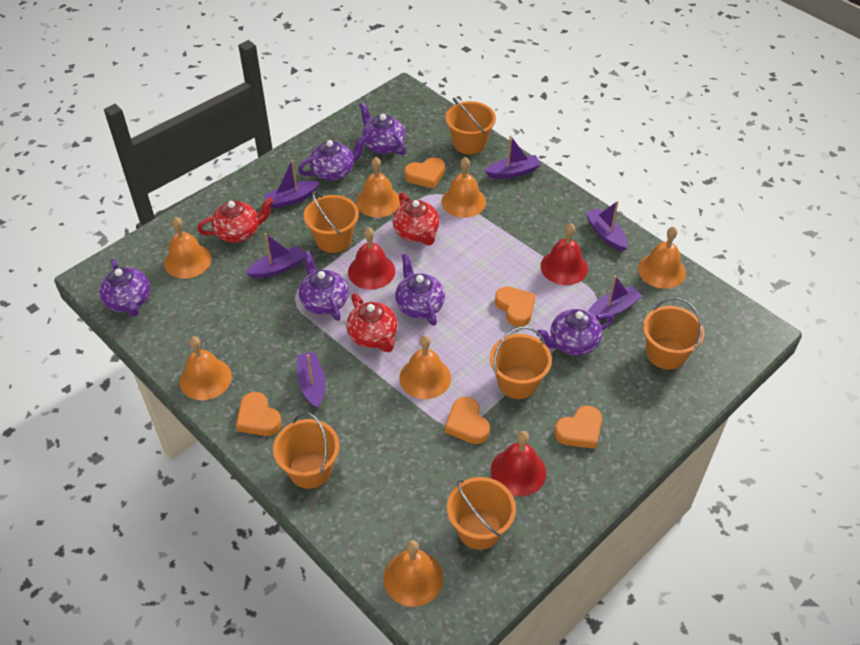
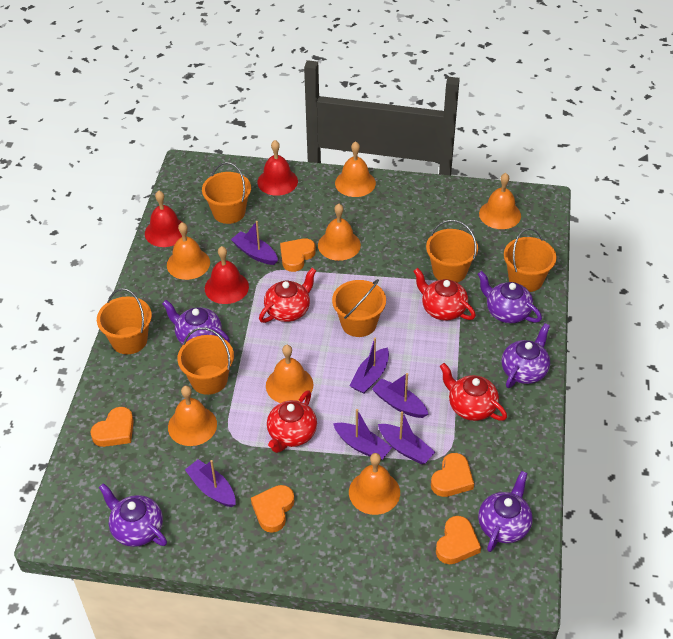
purple teapot: 6 -> 5
red teapot: 3 -> 4

